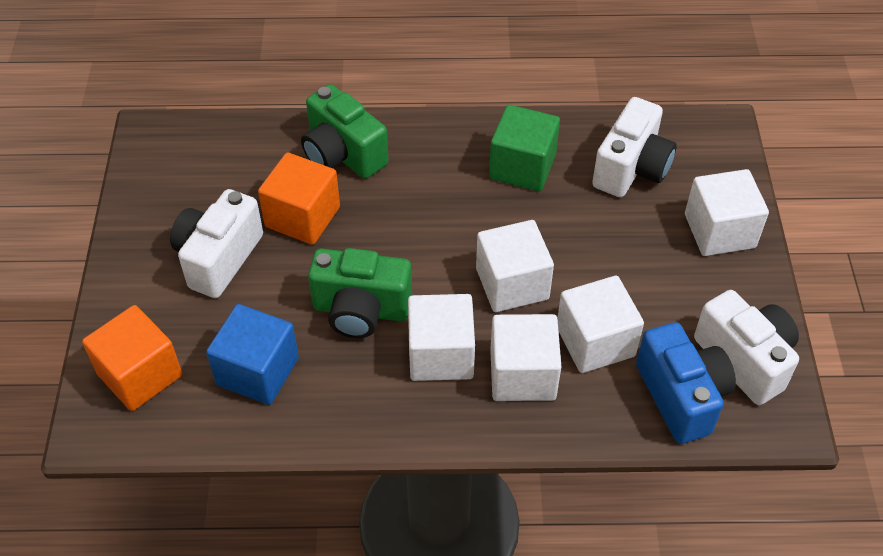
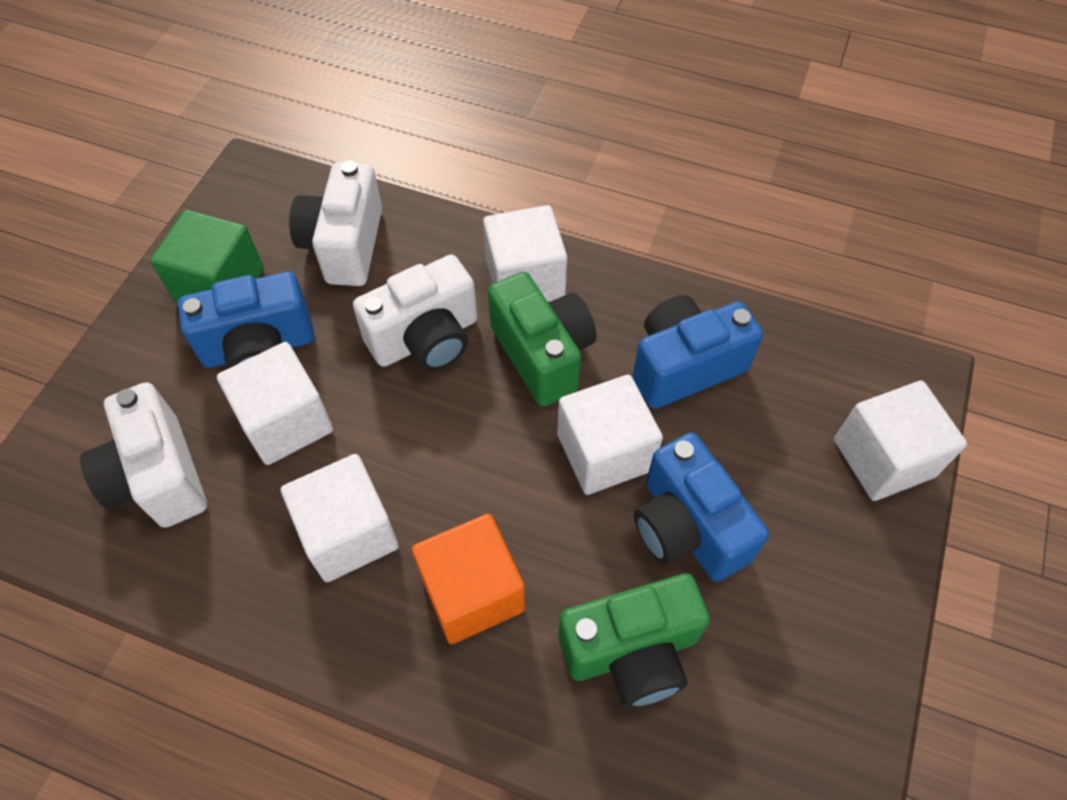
blue camera: 1 -> 3
blue cube: 1 -> 0
orange cube: 2 -> 1

